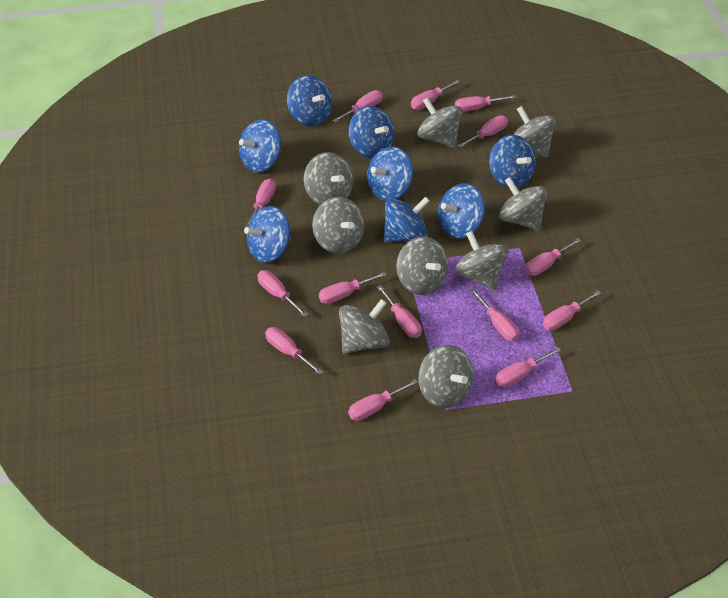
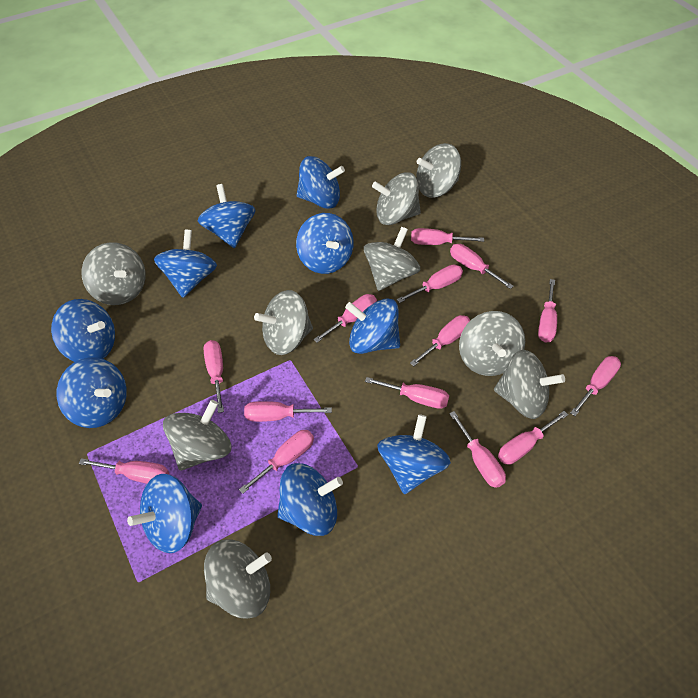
blue spinning top: 8 -> 10

